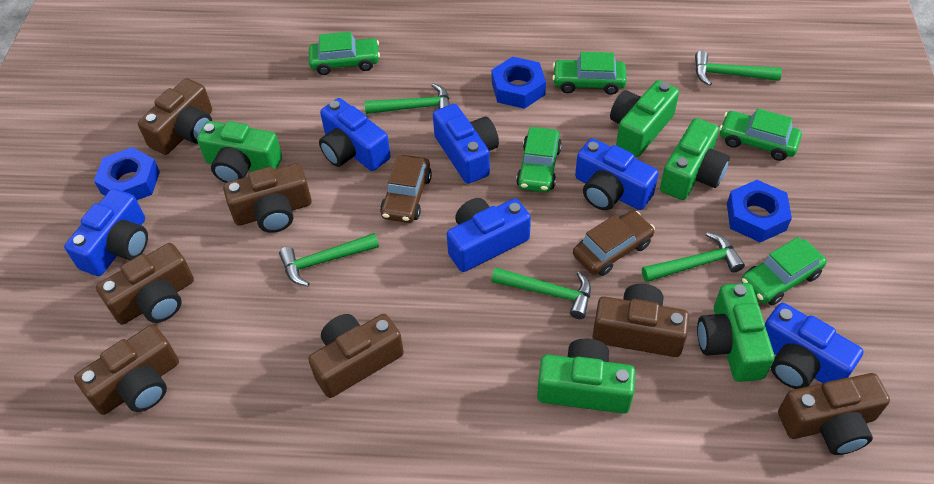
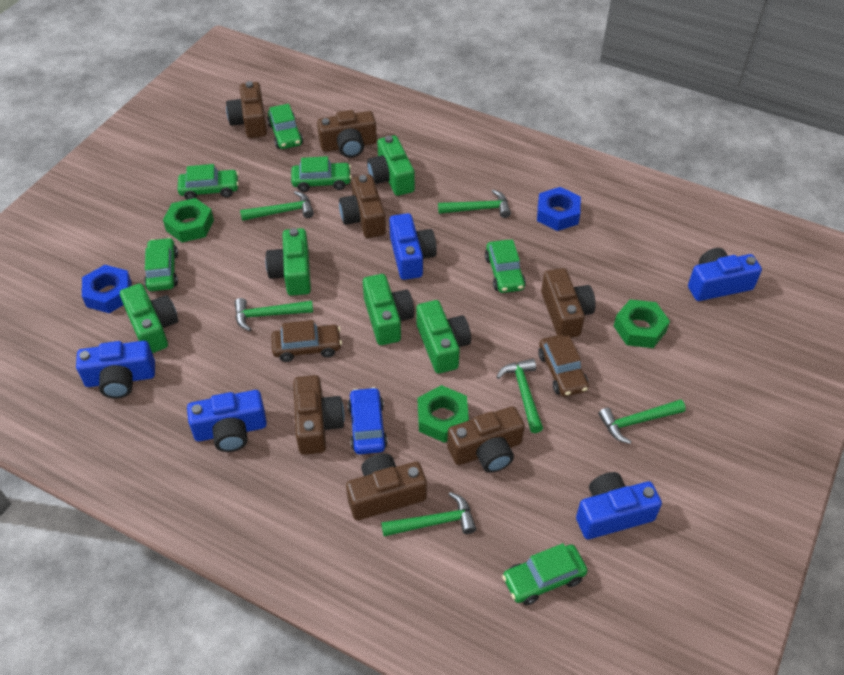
blue camera: 6 -> 5
blue car: 0 -> 1
blue nut: 3 -> 2
green car: 5 -> 6
green hammer: 5 -> 6
green nut: 0 -> 3

